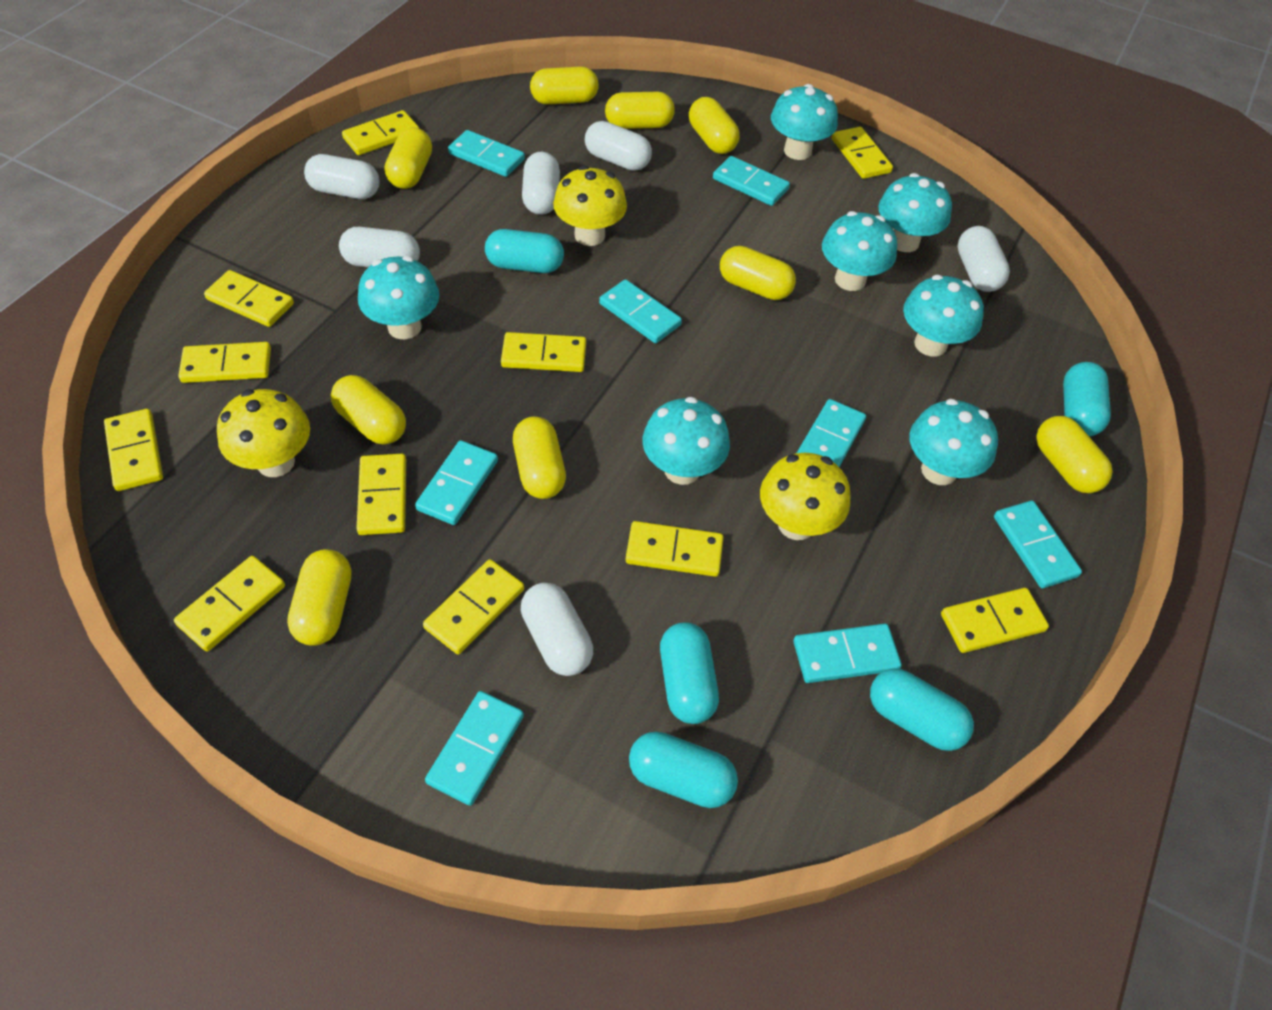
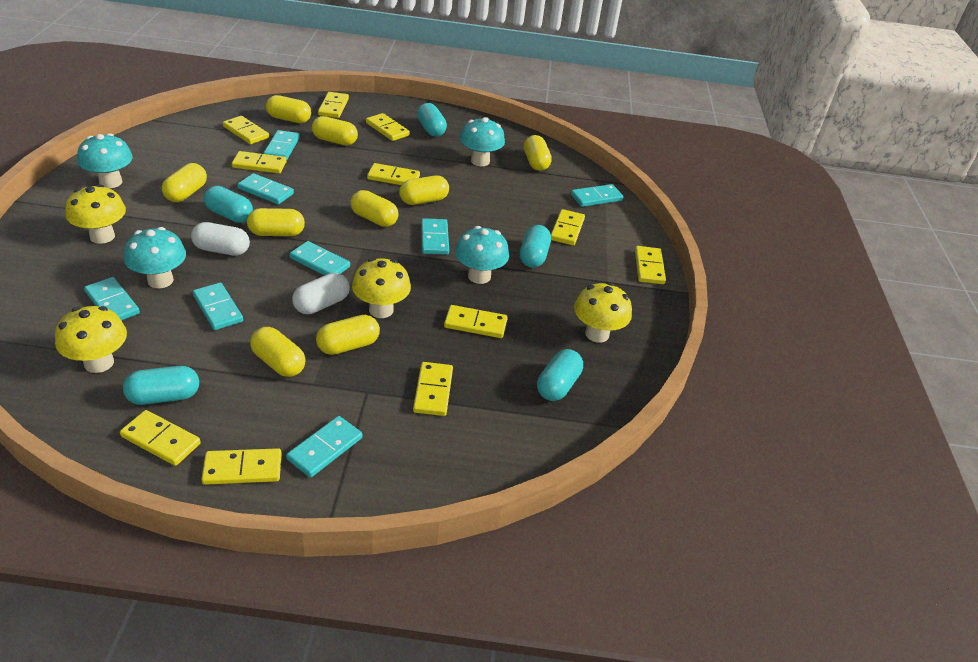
turquoise mushroom: 7 -> 4
white capsule: 6 -> 2
yellow mushroom: 3 -> 4

